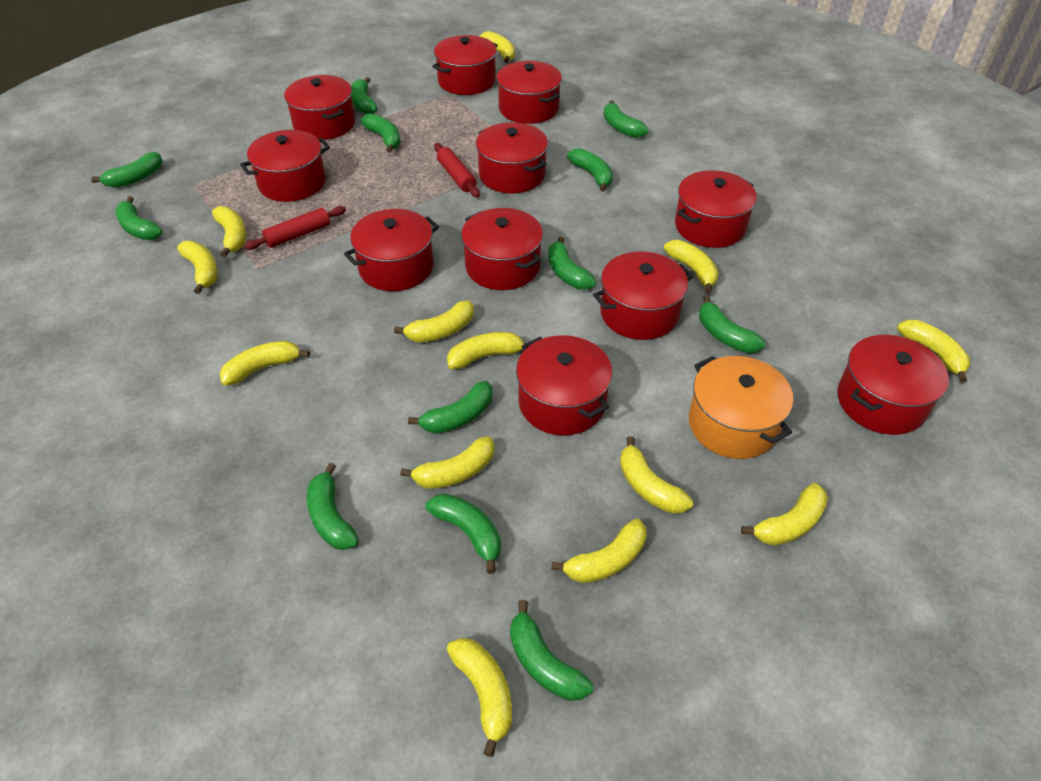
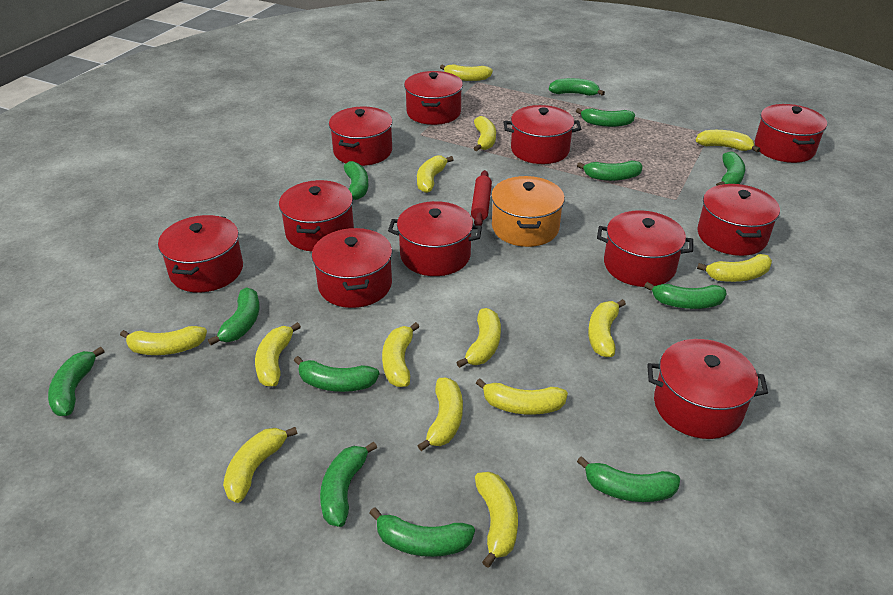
red rolling pin: 2 -> 1
yellow banana: 13 -> 14

